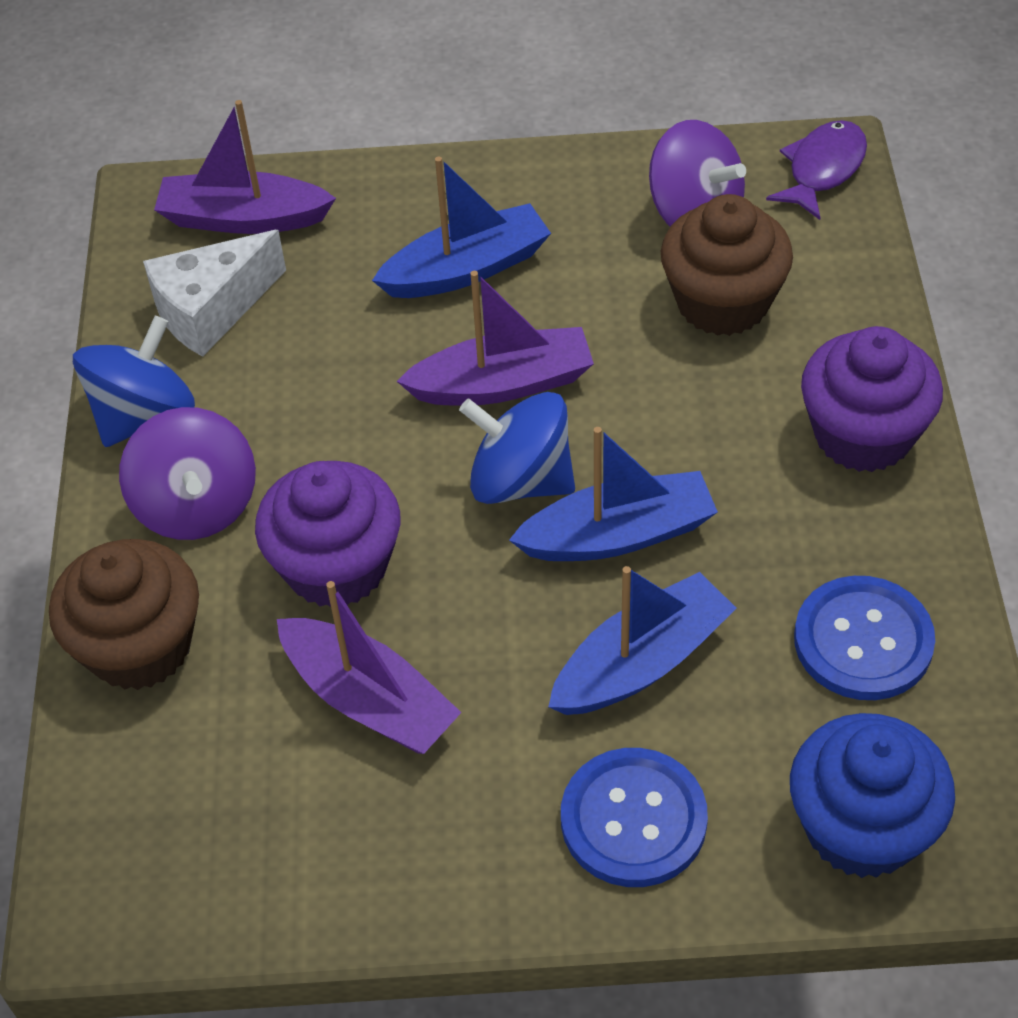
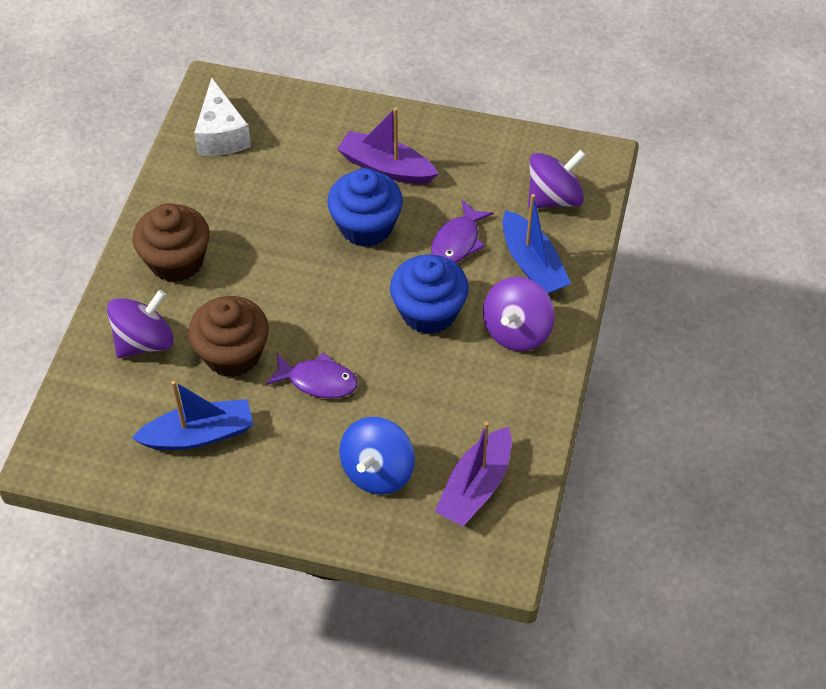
blue boat: 3 -> 2
blue button: 2 -> 0
blue cupcake: 1 -> 2
blue spinning top: 2 -> 1
purple boat: 3 -> 2
purple cupcake: 2 -> 0
purple fish: 1 -> 2
purple spinning top: 2 -> 3

